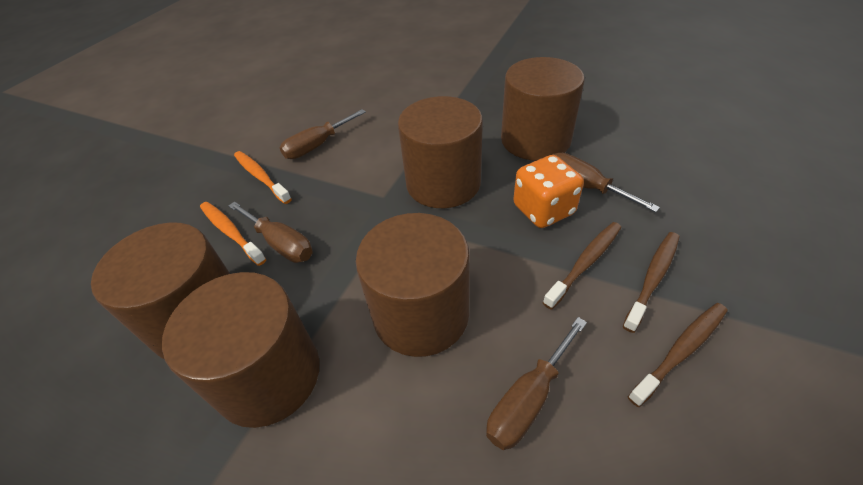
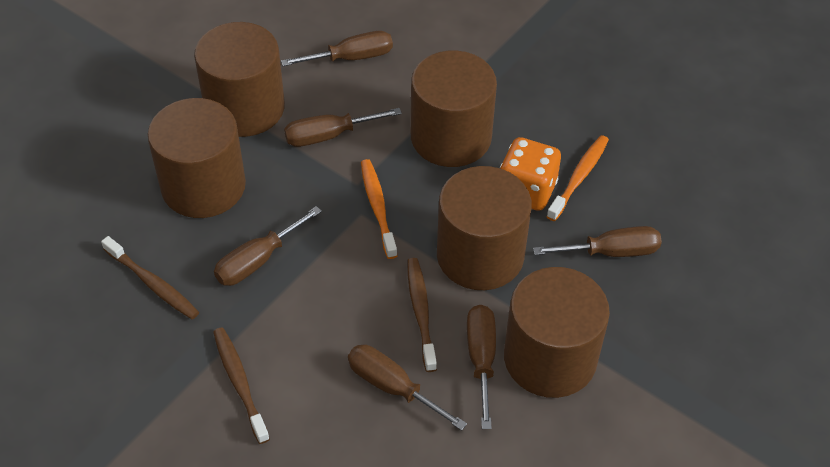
brown screwdriver: 4 -> 6

